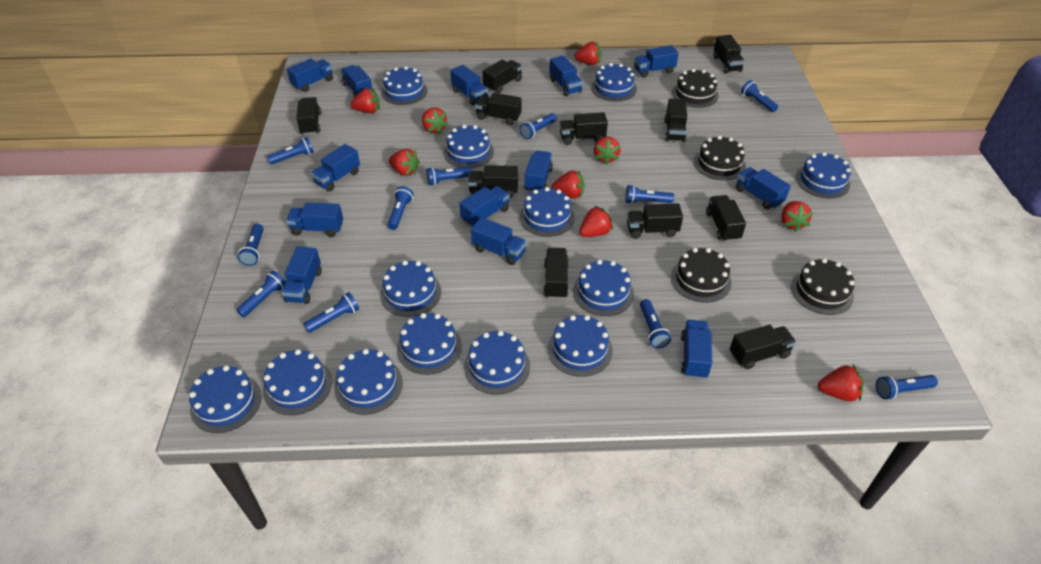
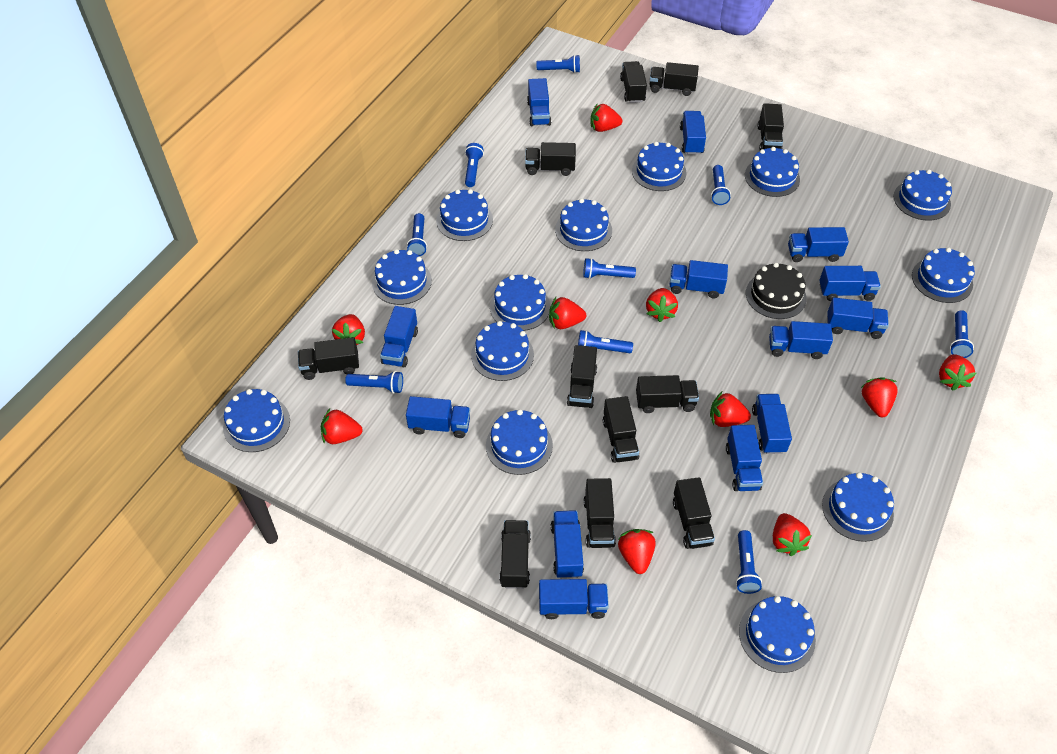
black cake: 4 -> 1
blue flashlight: 11 -> 9
red strawberry: 9 -> 10

